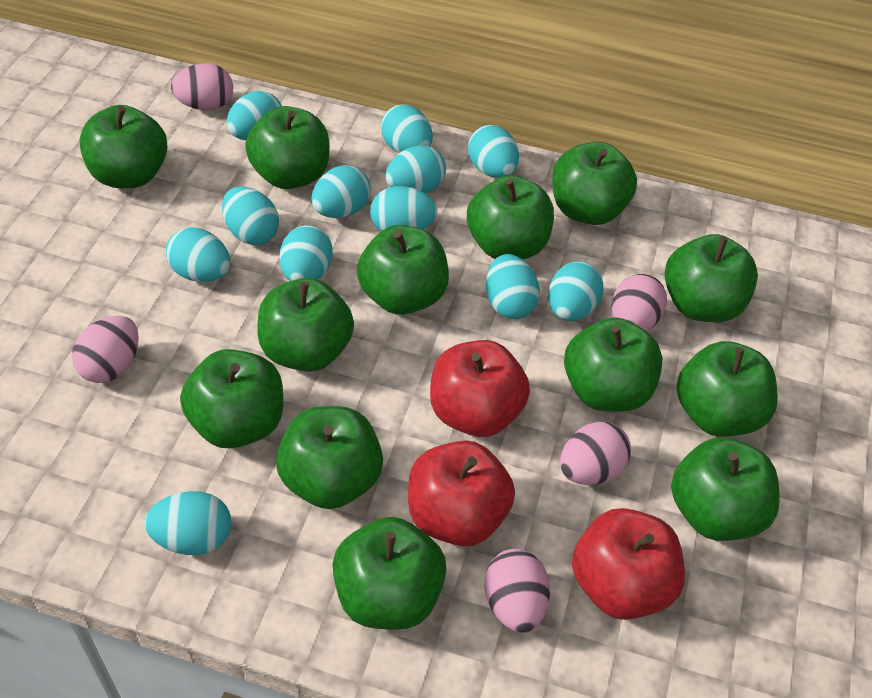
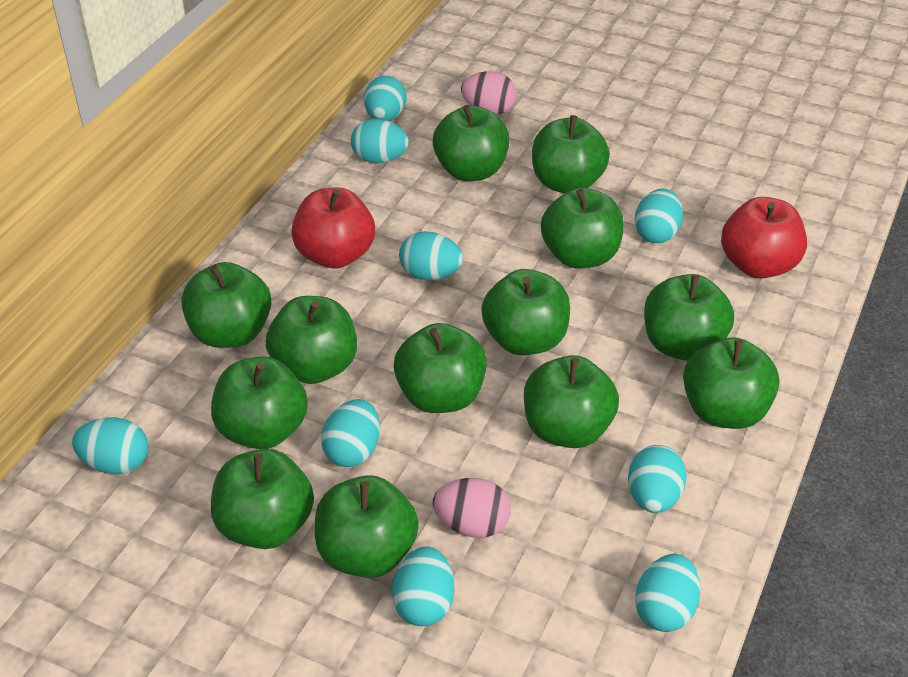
pink egg: 5 -> 2
red apple: 3 -> 2
turquoise egg: 12 -> 9

